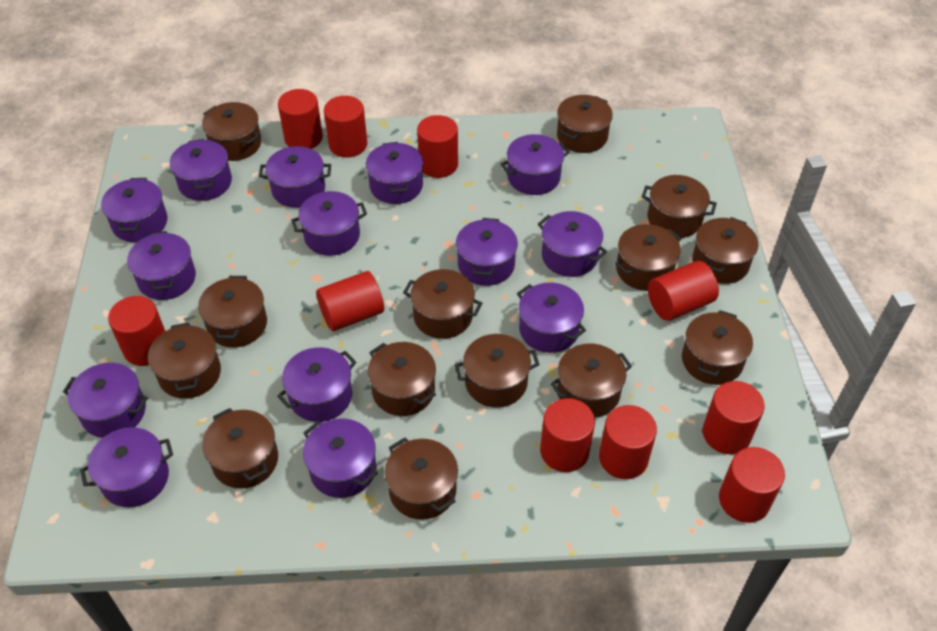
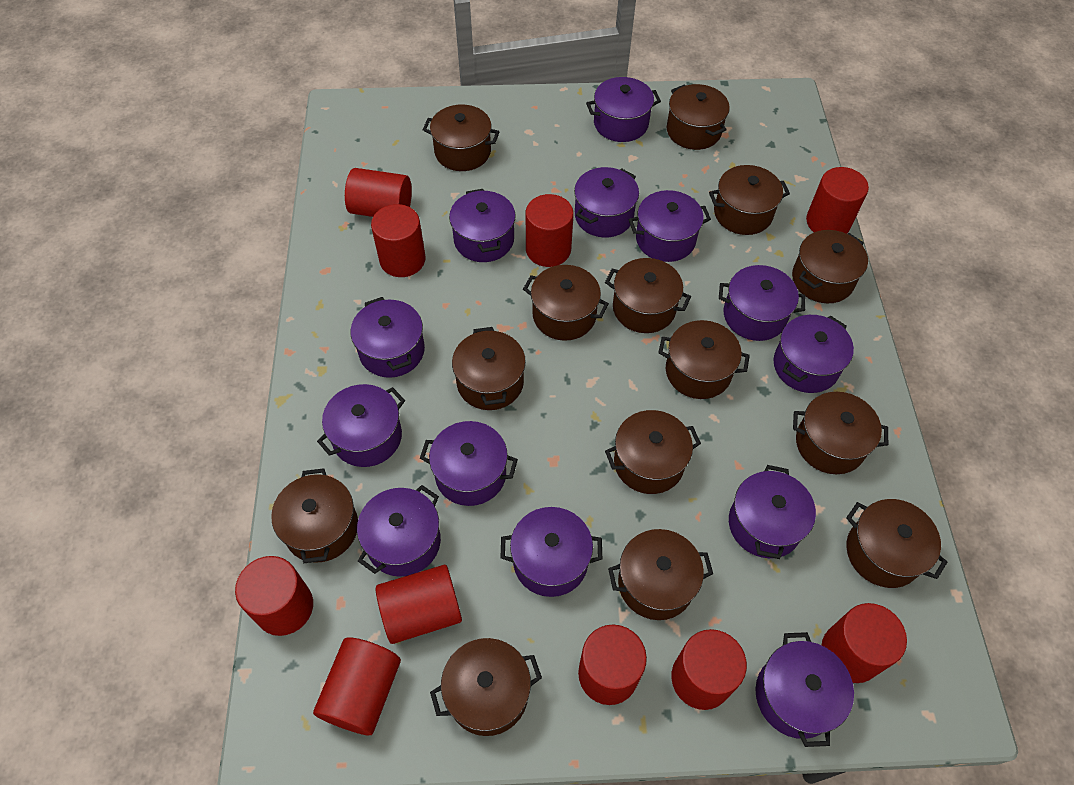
purple pot: 14 -> 13

